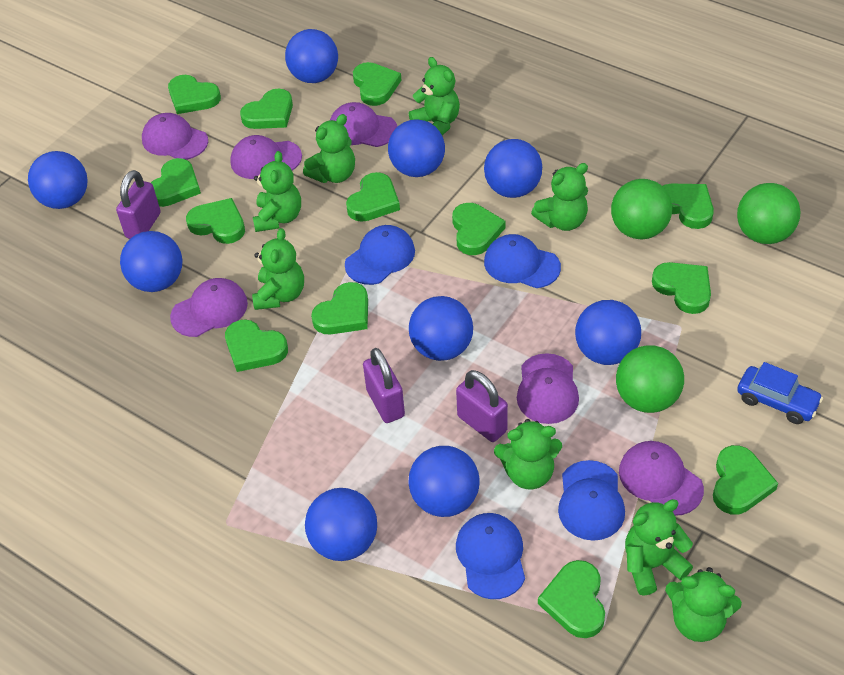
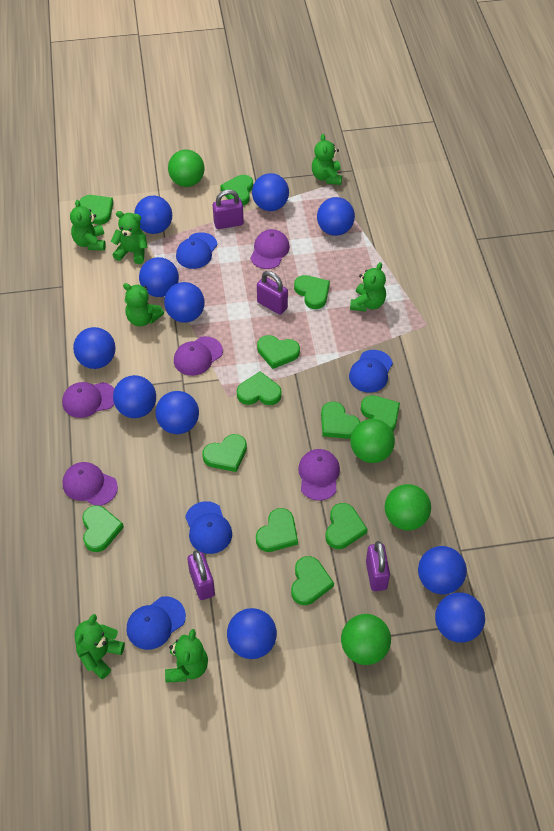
blue ball: 9 -> 11
blue car: 1 -> 0
green ball: 3 -> 4
green heart: 13 -> 12
green teddy bear: 8 -> 7
purple cap: 6 -> 5
purple padlock: 3 -> 4

